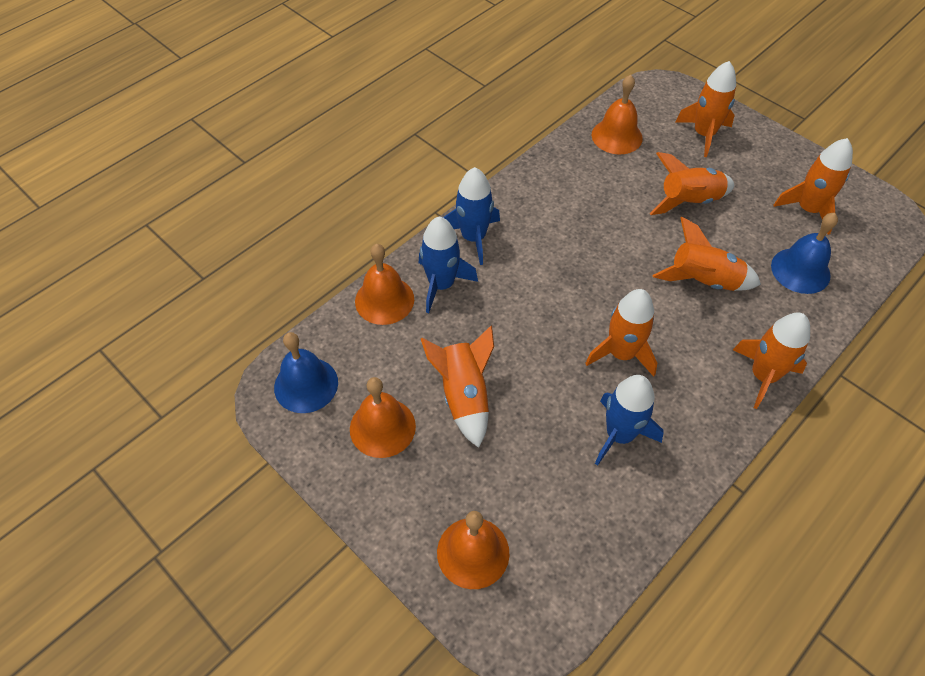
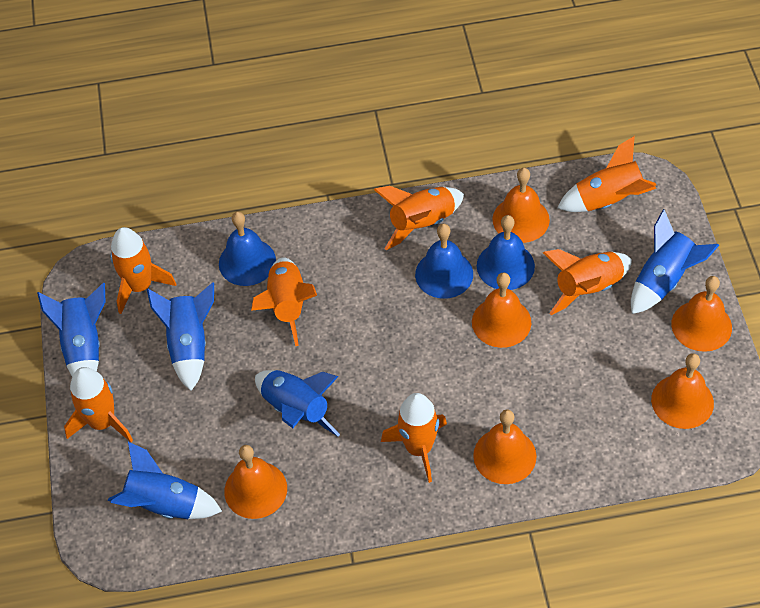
blue bell: 2 -> 3
blue rocket: 3 -> 5
orange bell: 4 -> 6

